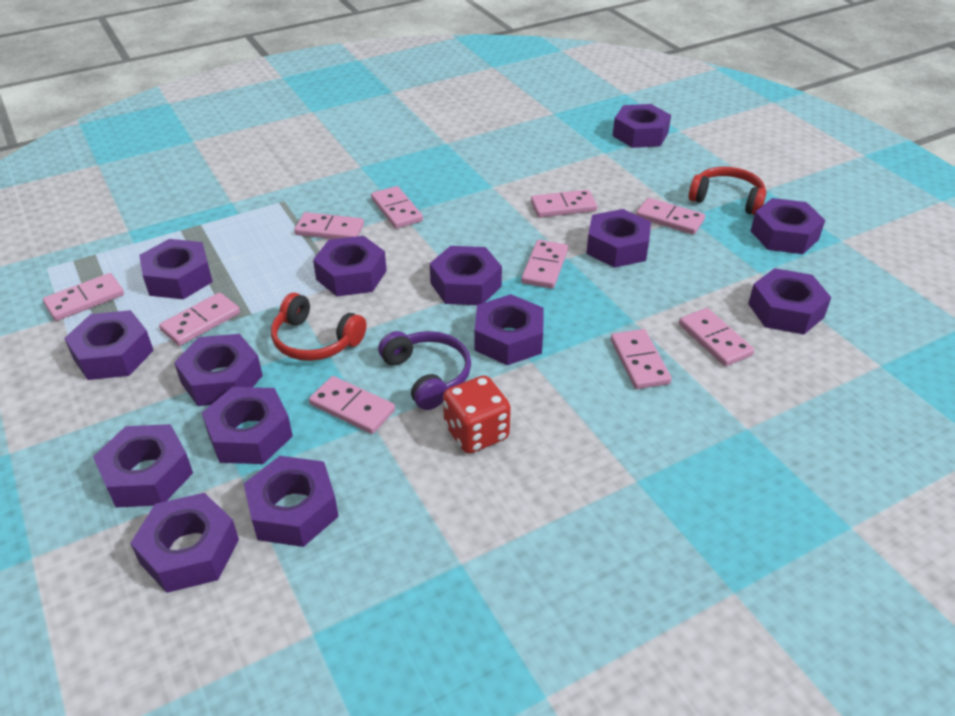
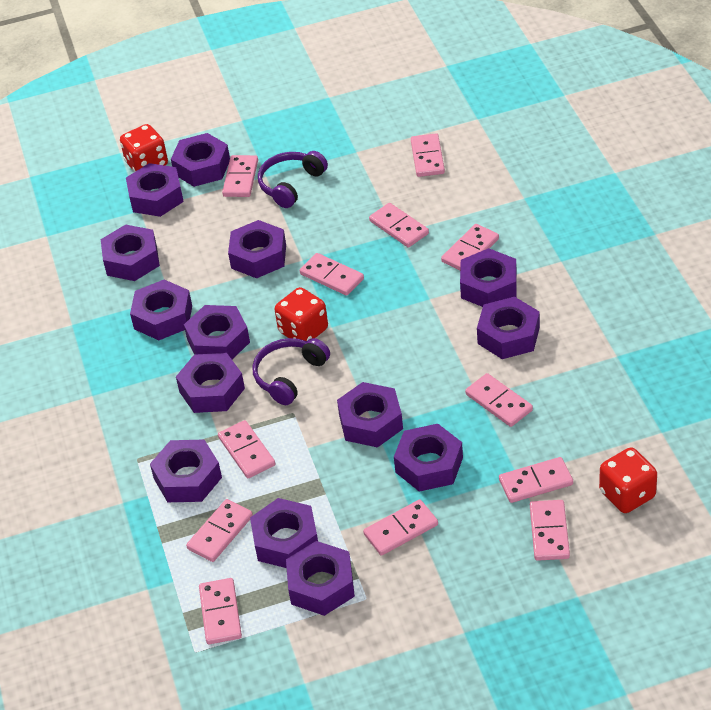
pink domino: 10 -> 12
purple headphones: 1 -> 2
red dice: 1 -> 3
red headphones: 2 -> 0

